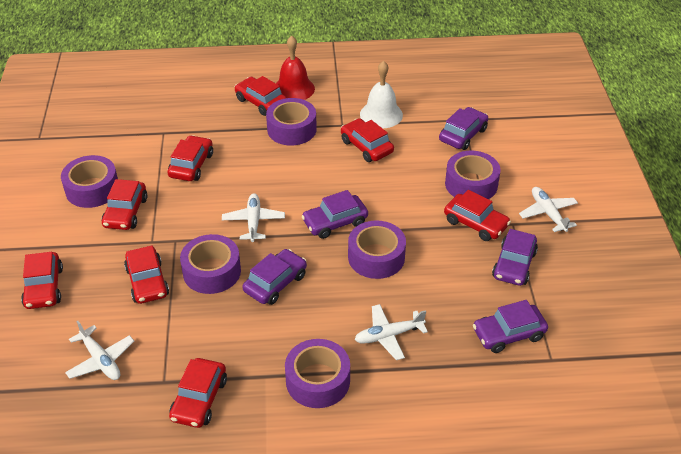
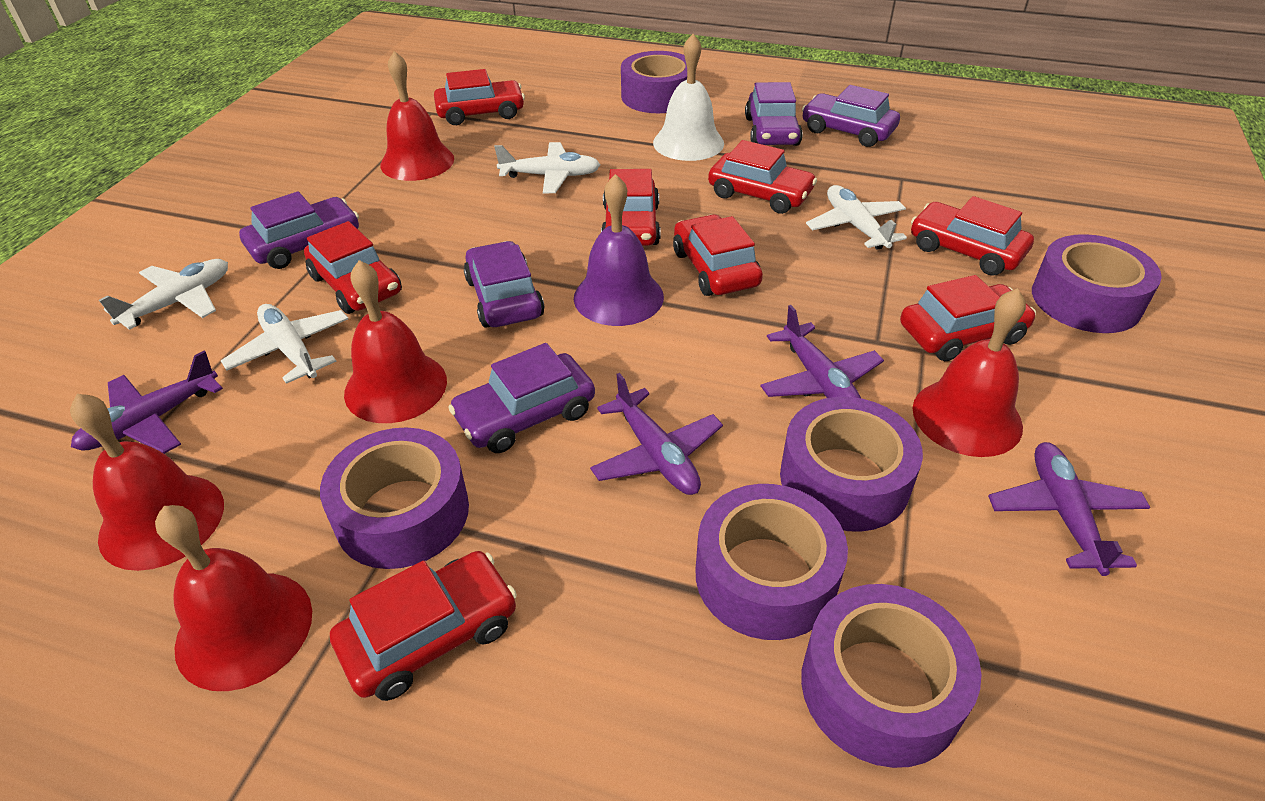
purple bell: 0 -> 1
purple plane: 0 -> 4
red bell: 1 -> 5

